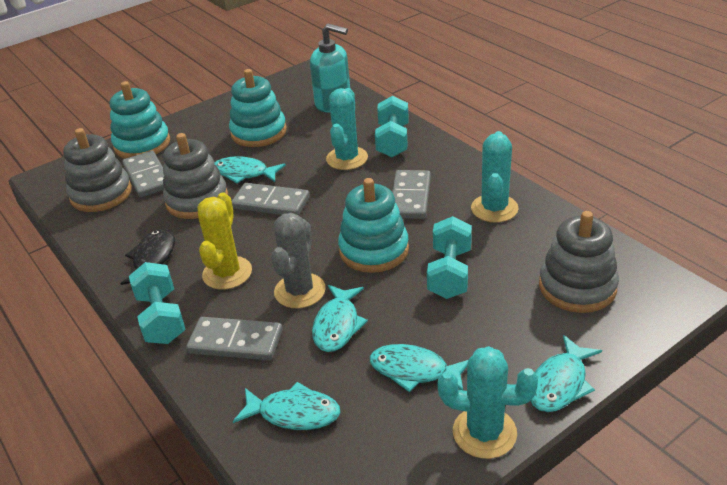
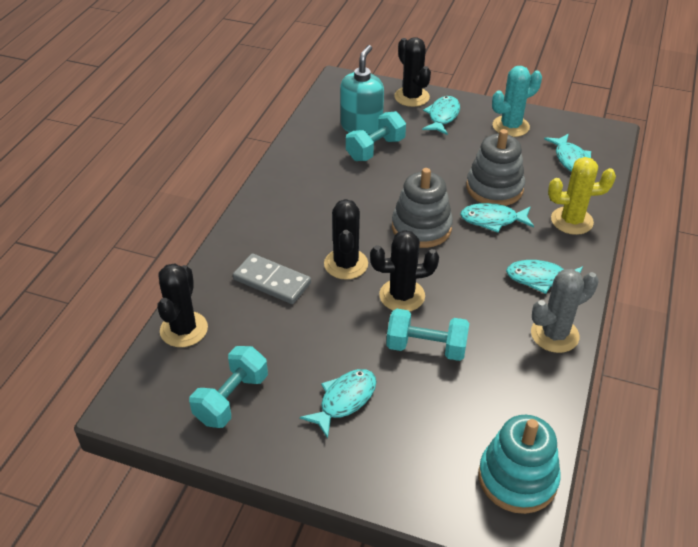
black cactus: 0 -> 4
black fish: 1 -> 0
grey domino: 4 -> 1
grey stacking toy: 3 -> 2
turquoise cactus: 3 -> 1
turquoise stacking toy: 3 -> 1

